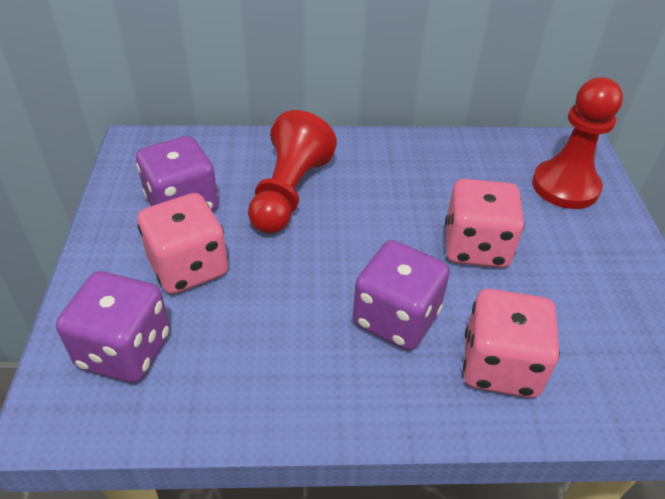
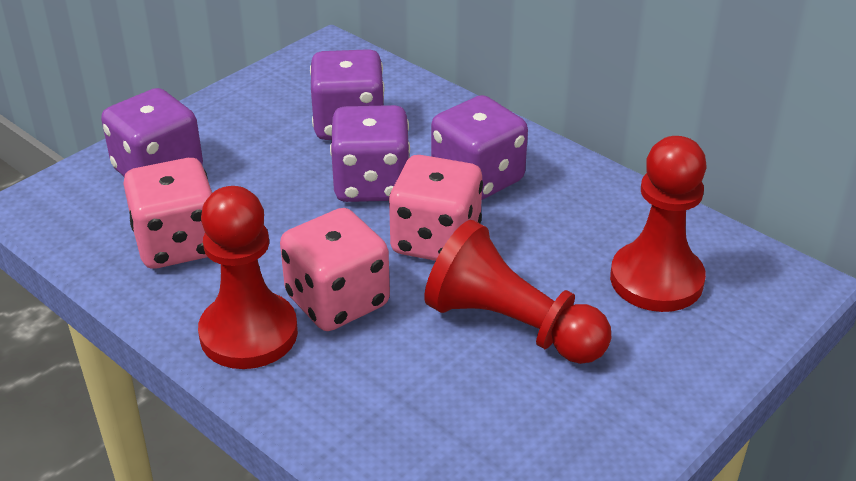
purple dice: 3 -> 4
red pawn: 2 -> 3

